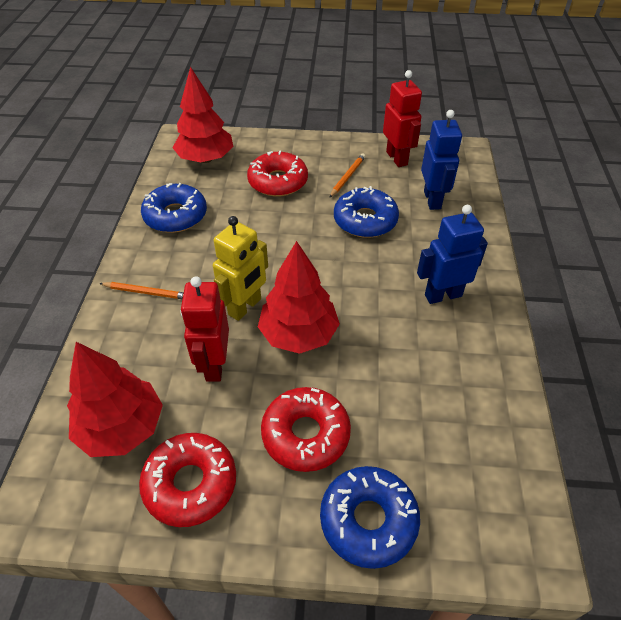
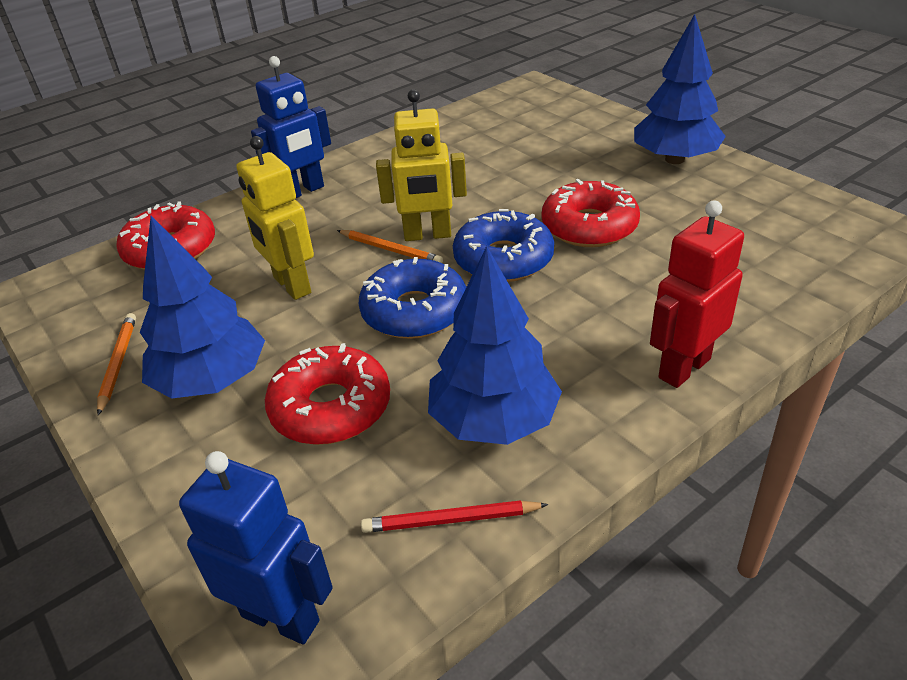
blue donut: 3 -> 2
blue tree: 0 -> 3
red pencil: 0 -> 1
red robot: 2 -> 1
red tree: 3 -> 0
yellow robot: 1 -> 2

